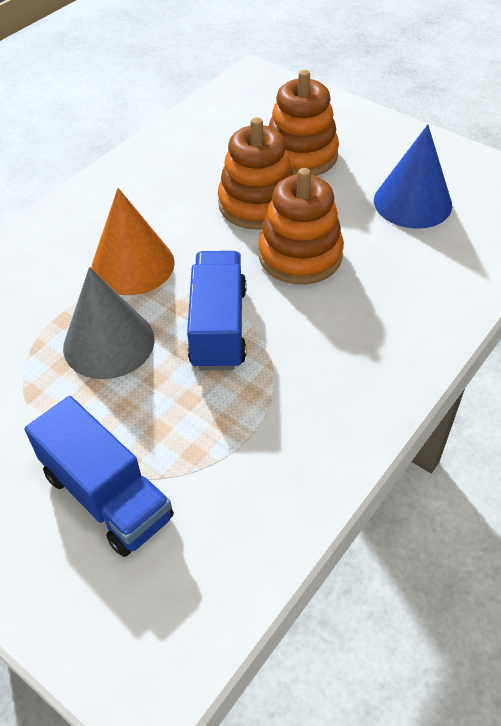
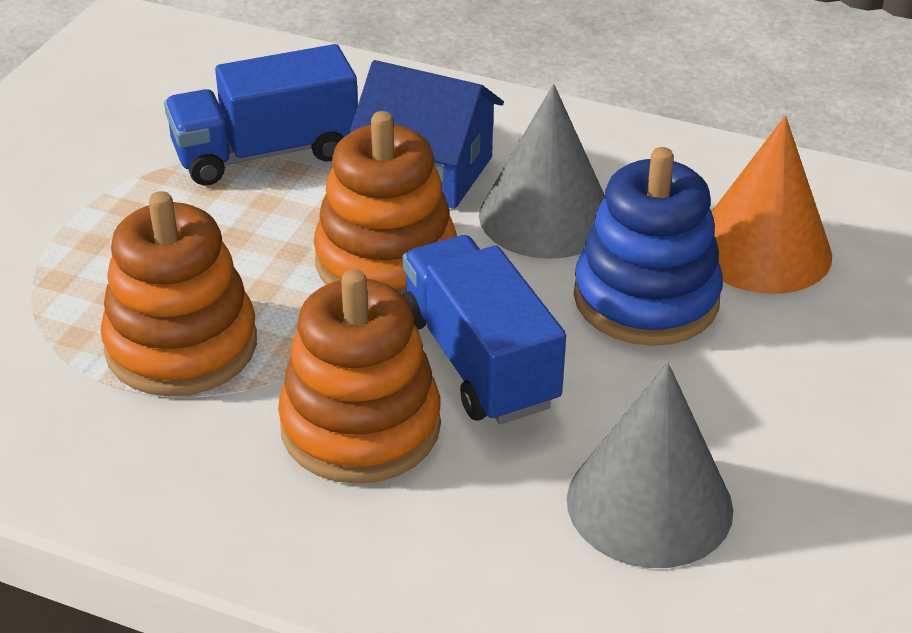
blue cone: 1 -> 0
blue house: 0 -> 1
blue stacking toy: 0 -> 1
grey cone: 1 -> 2

